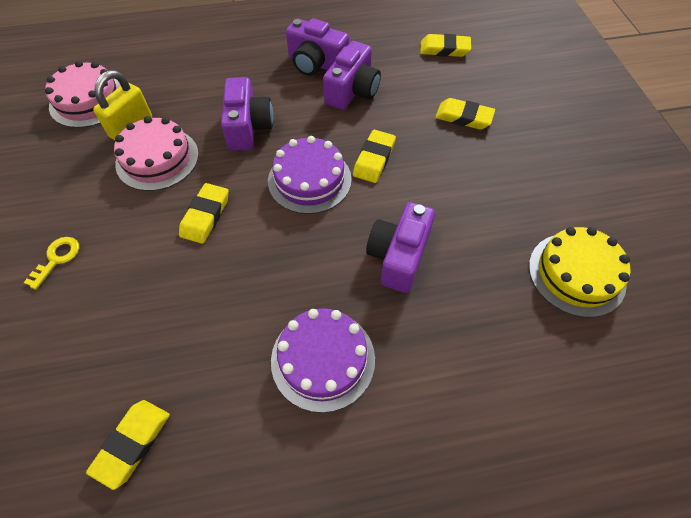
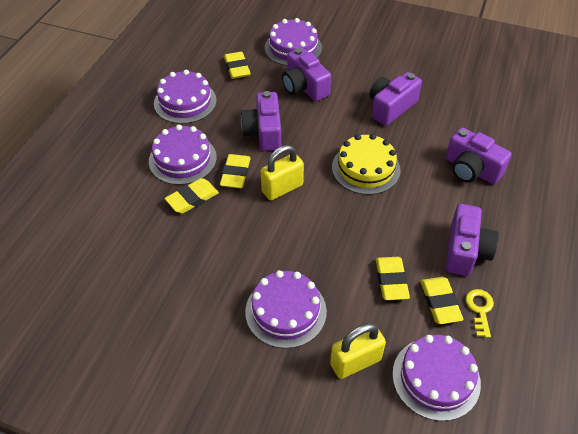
pink cake: 2 -> 0
purple cake: 2 -> 5
purple camera: 4 -> 5
yellow padlock: 1 -> 2

